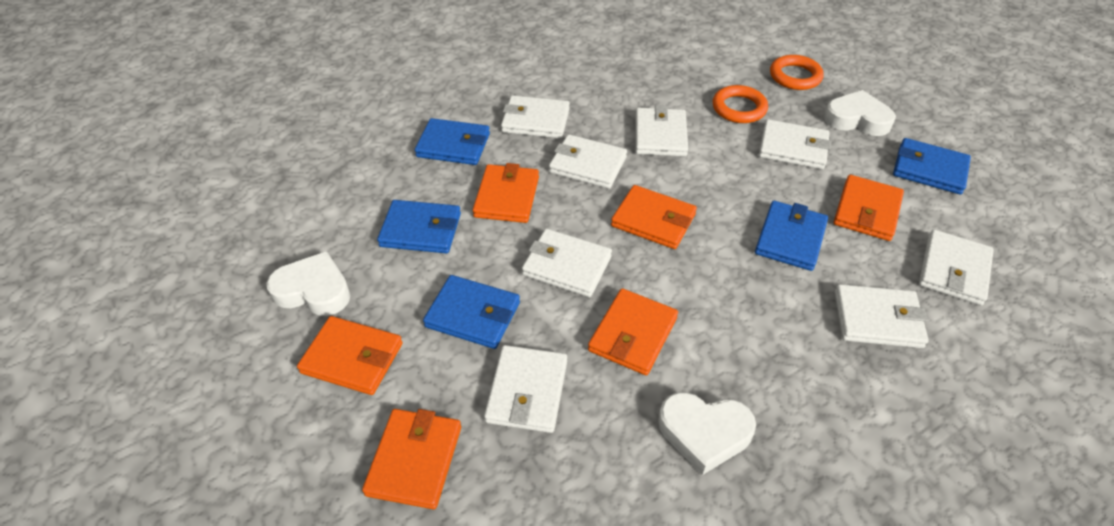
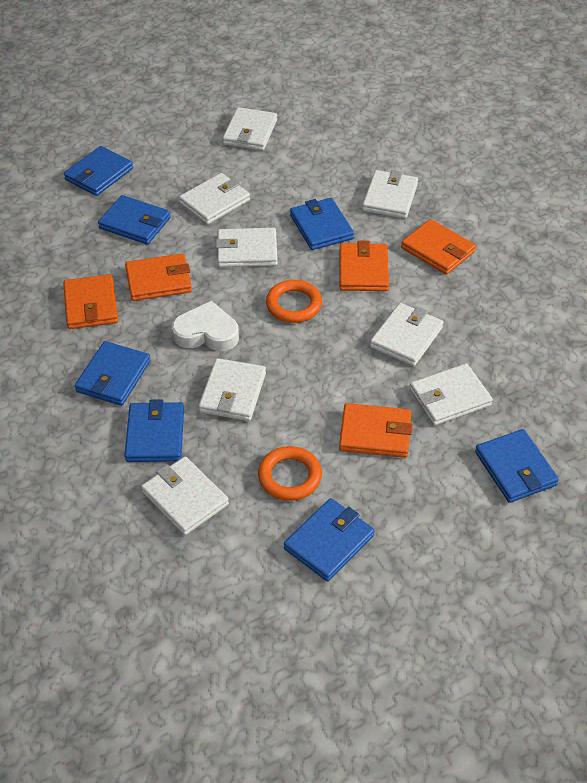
blue wallet: 5 -> 7
orange wallet: 6 -> 5
white heart: 3 -> 1

